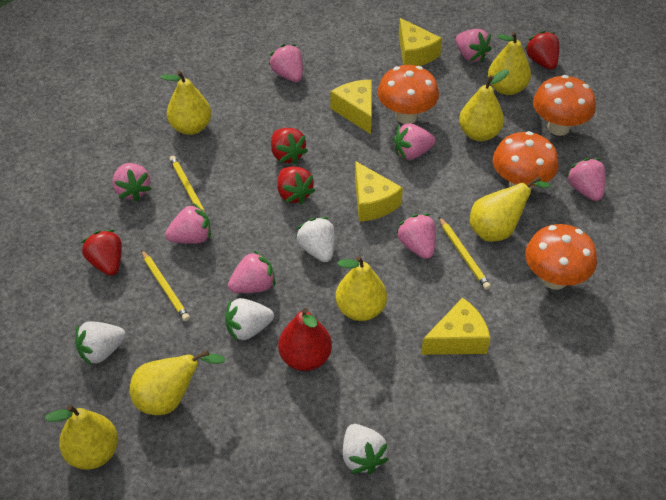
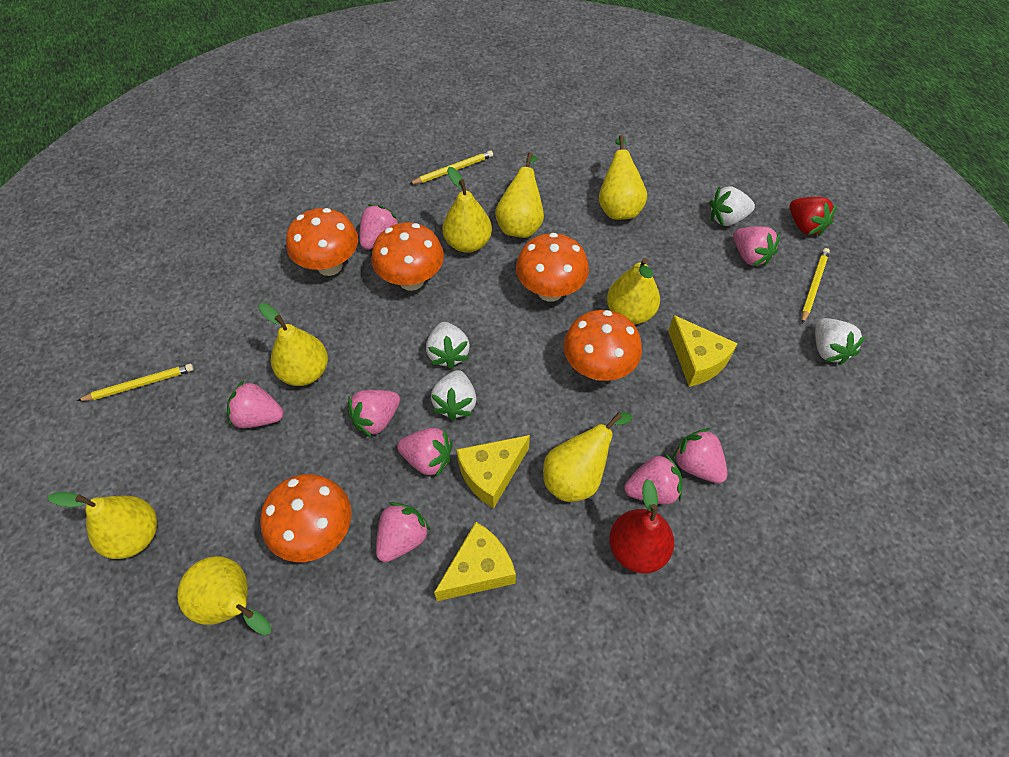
orange mushroom: 4 -> 5
red strawberry: 4 -> 1
yellow cheese: 4 -> 3
yellow pear: 7 -> 8

